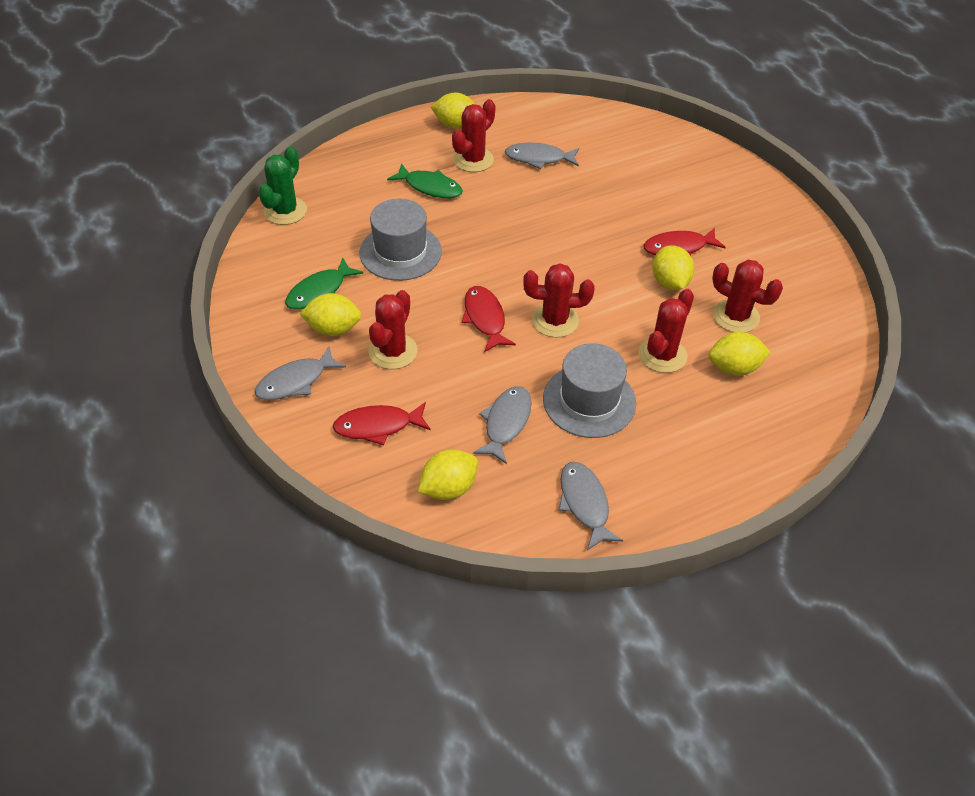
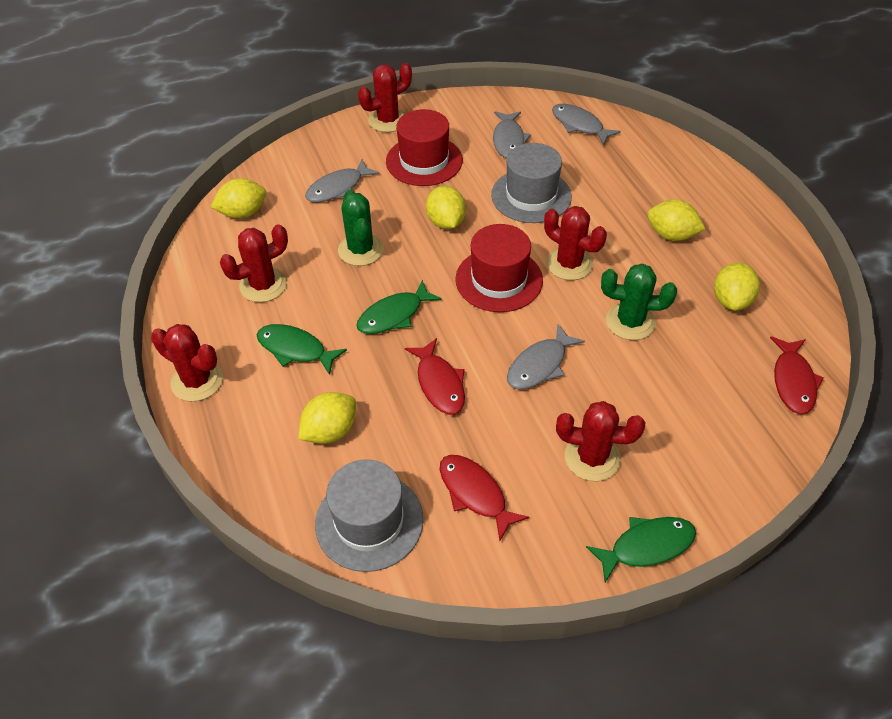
green cactus: 1 -> 2
green fish: 2 -> 3
red hat: 0 -> 2

